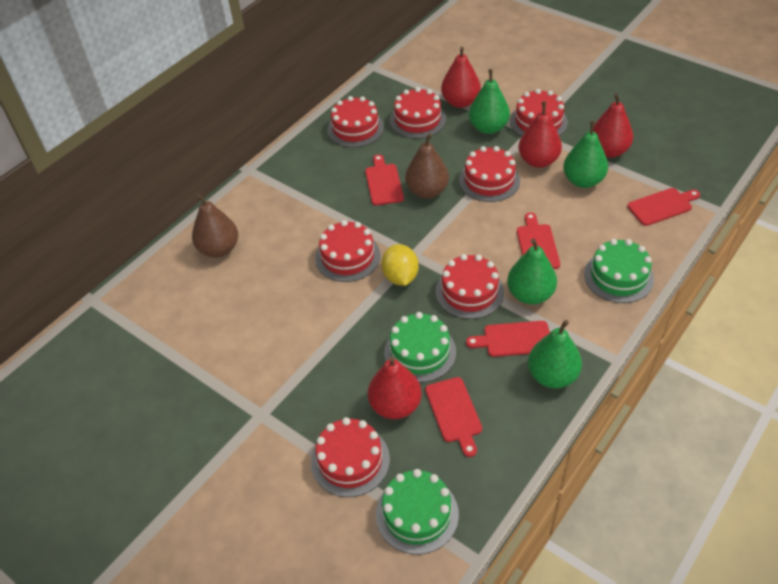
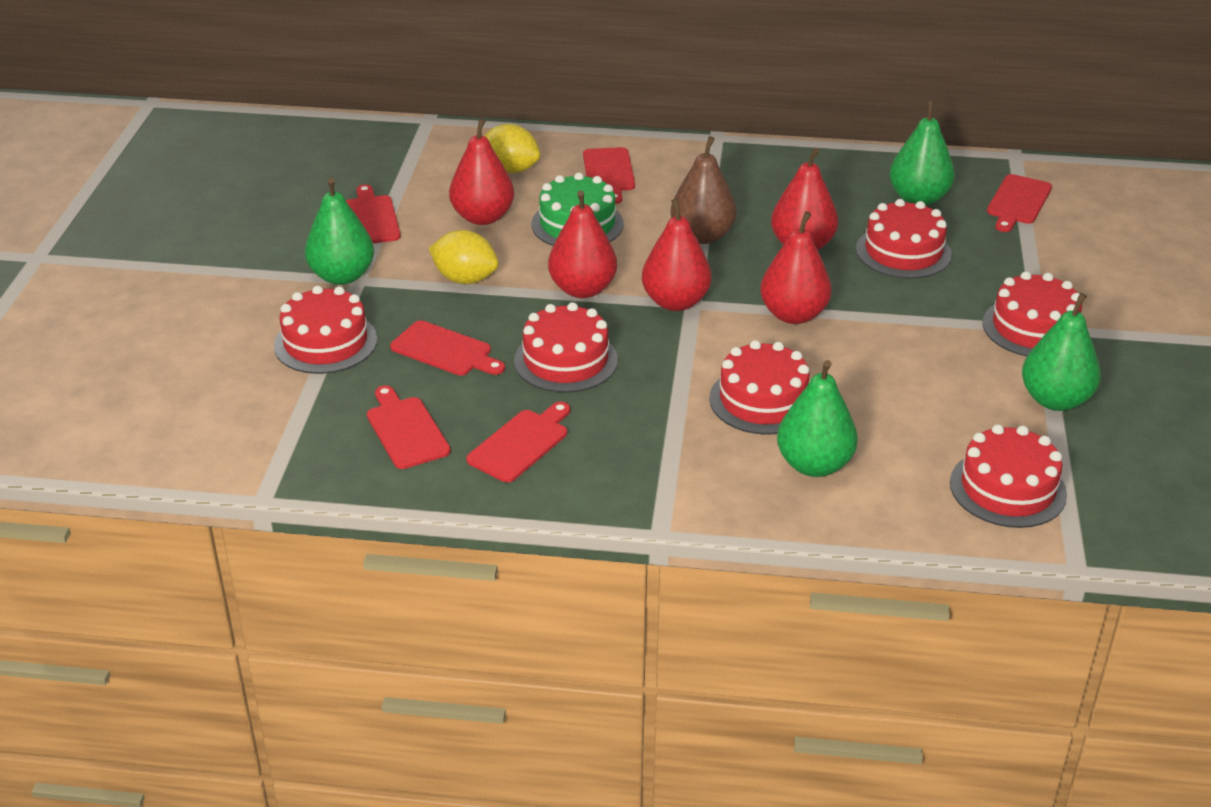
brown pear: 2 -> 1
green cake: 3 -> 1
red cake: 7 -> 6
red cutting board: 5 -> 6
red pear: 4 -> 5
yellow lemon: 1 -> 2

